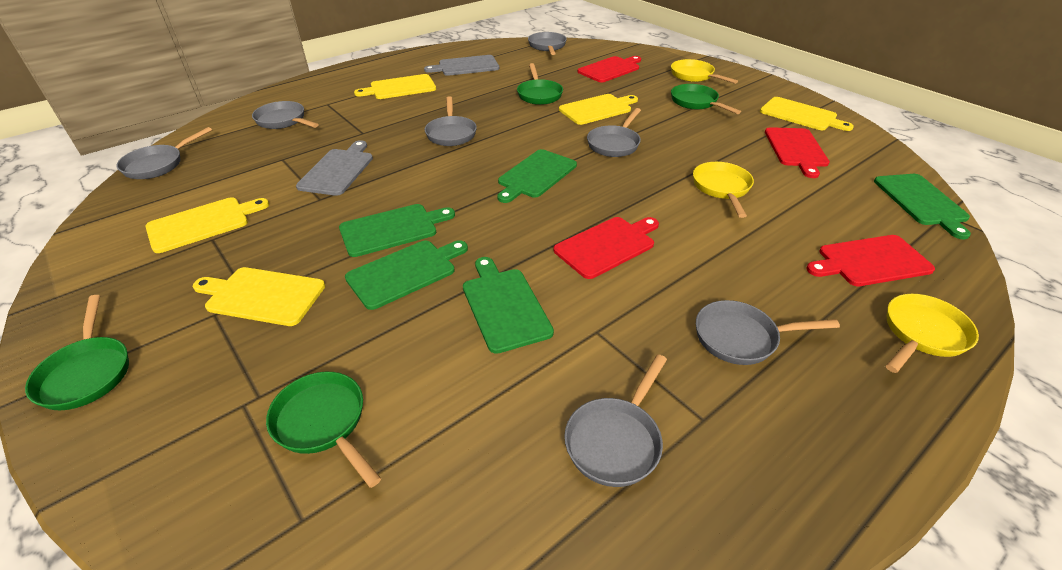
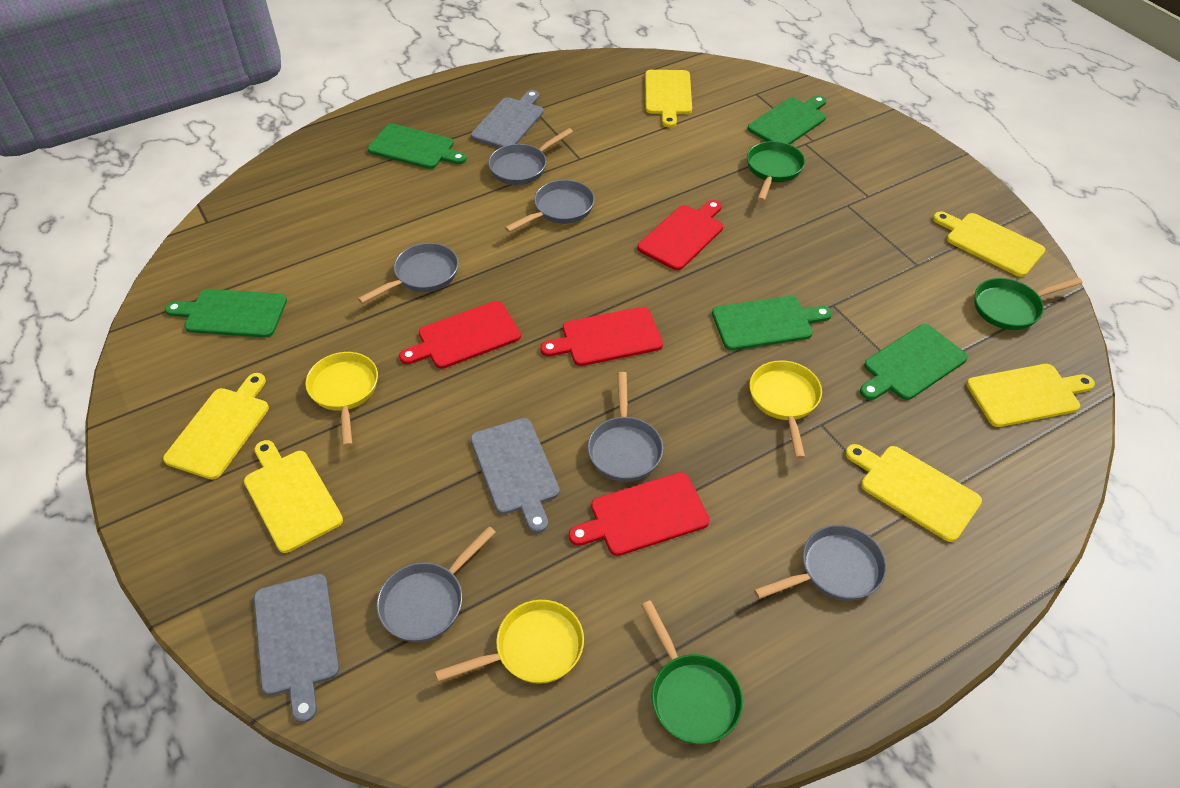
green pan: 4 -> 3
grey cutting board: 2 -> 3
grey pan: 7 -> 6
yellow cutting board: 5 -> 6

